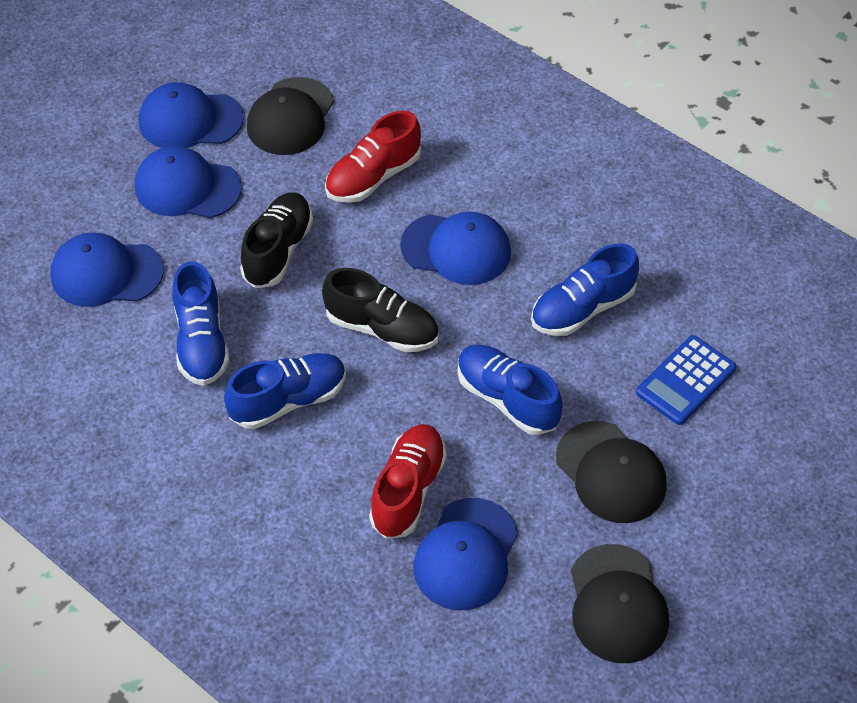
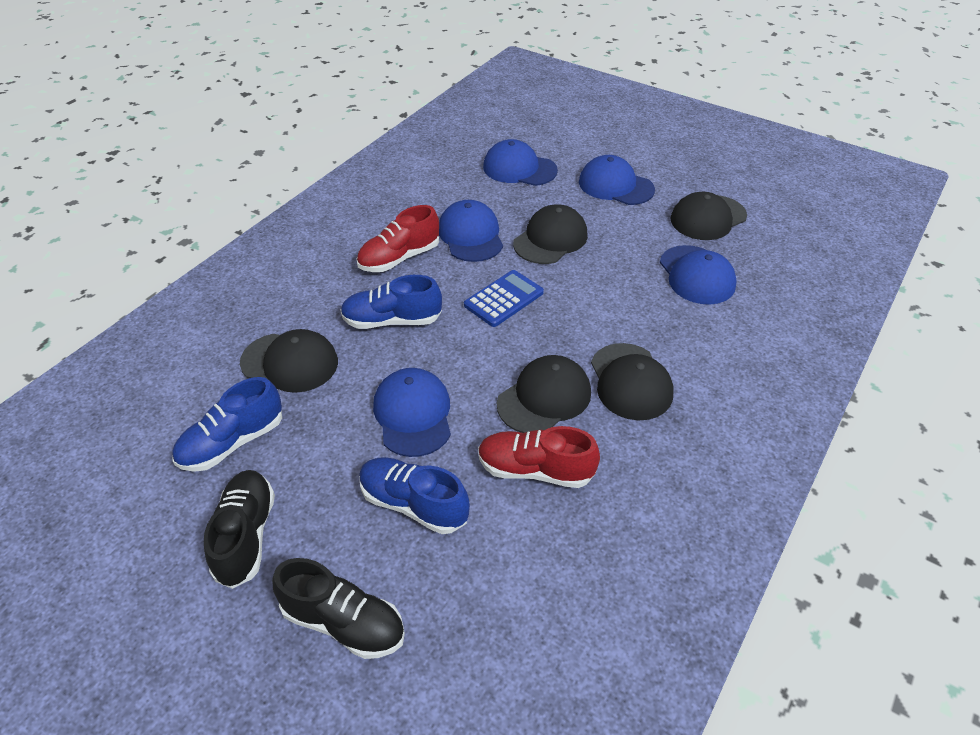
black cap: 3 -> 5
blue shoe: 4 -> 3

